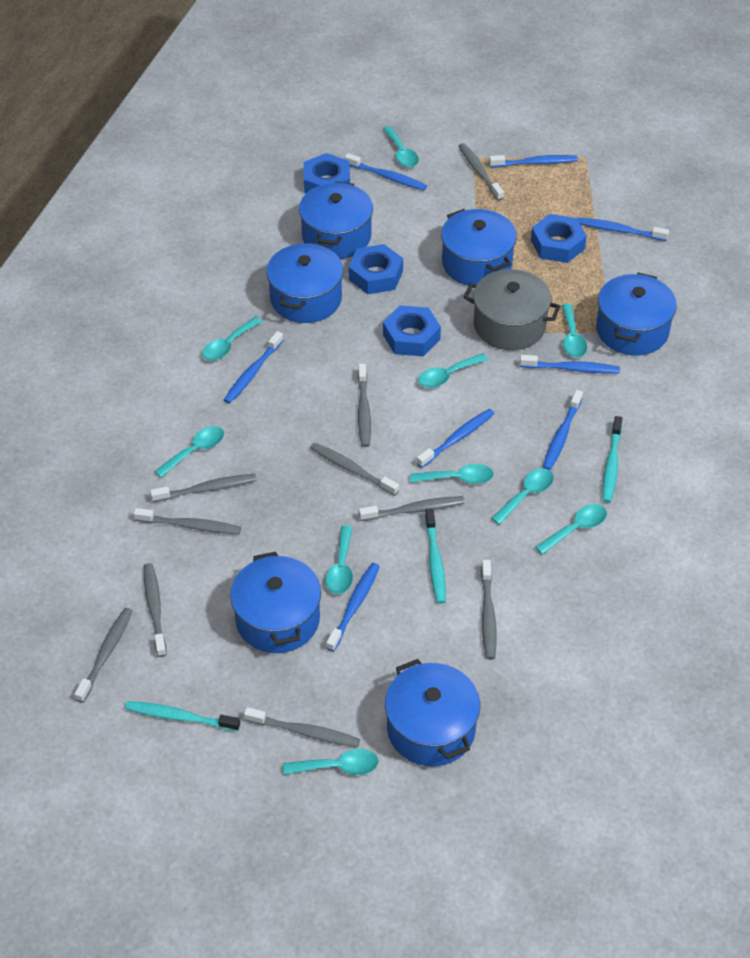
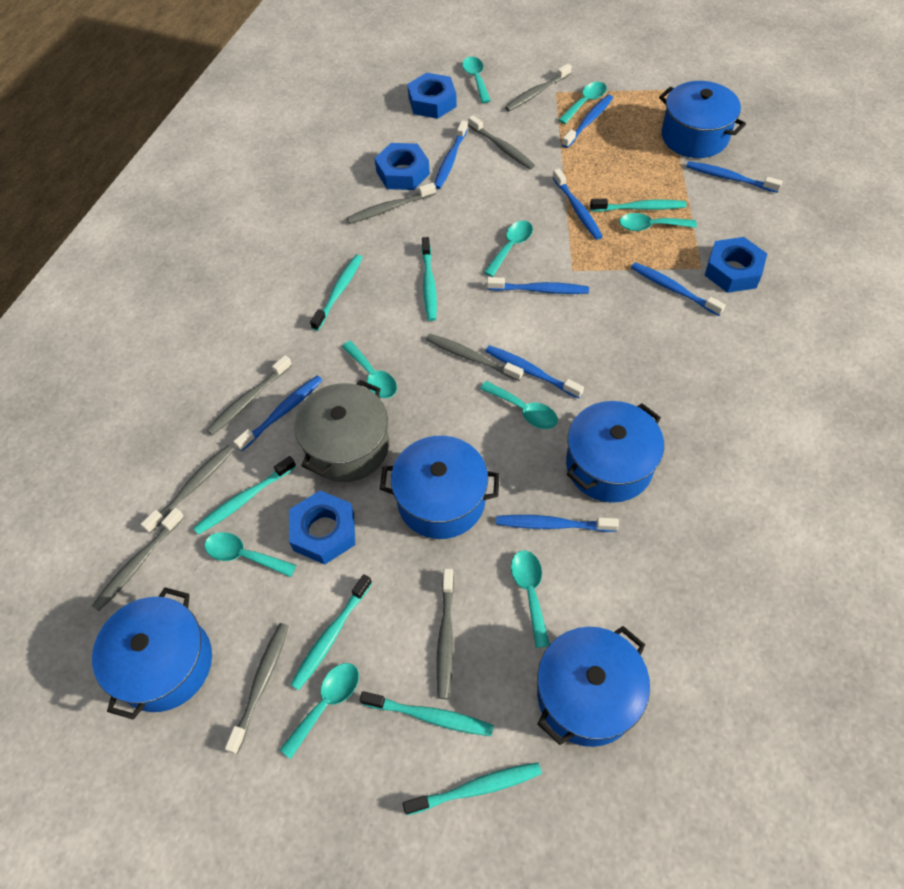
blue pot: 6 -> 5
blue toothbrush: 8 -> 9
grey toothbrush: 10 -> 9
turquoise spoon: 10 -> 9
turquoise toothbrush: 3 -> 7

